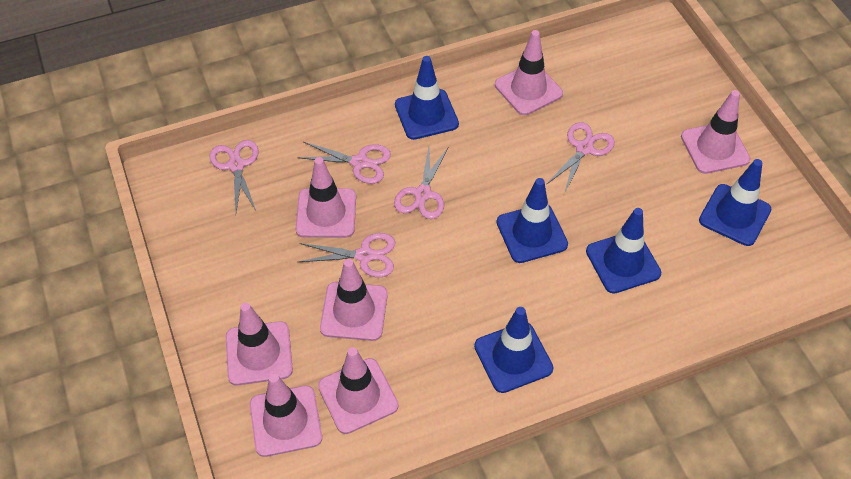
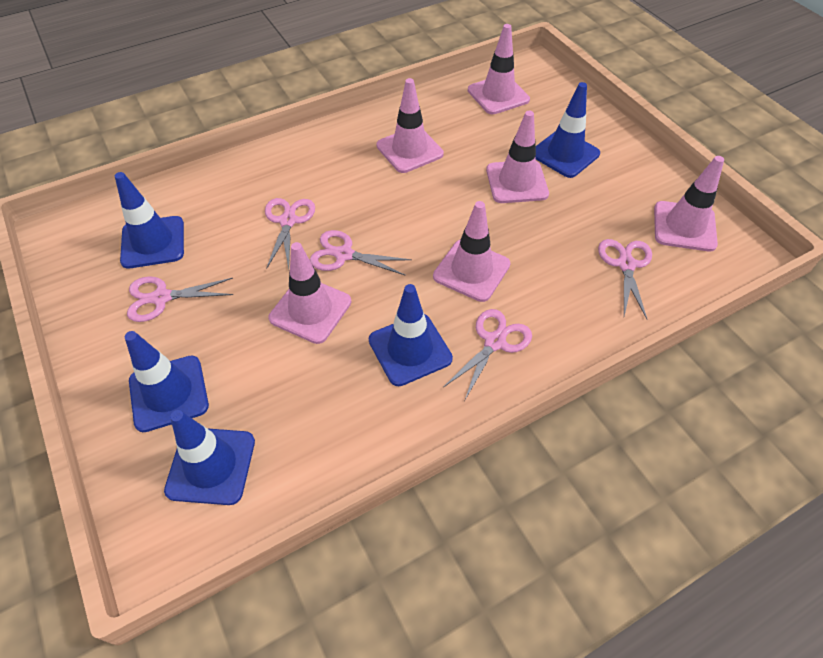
pink traffic cone: 7 -> 6

